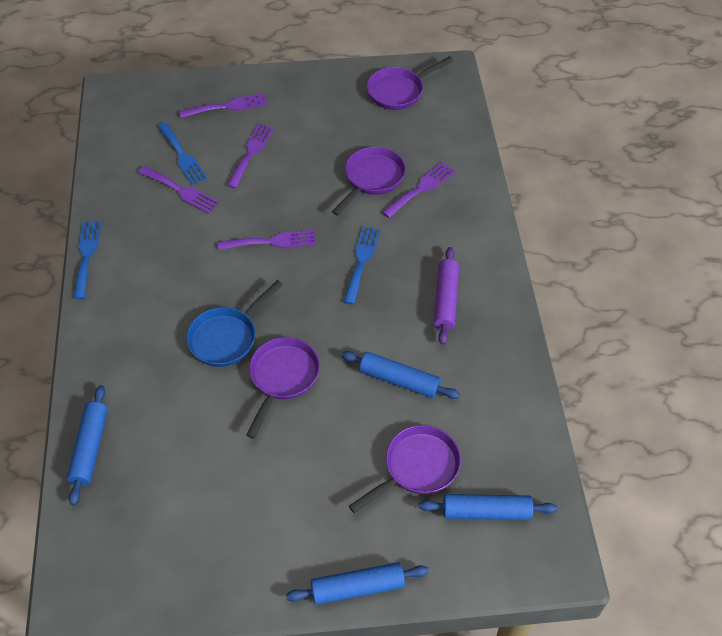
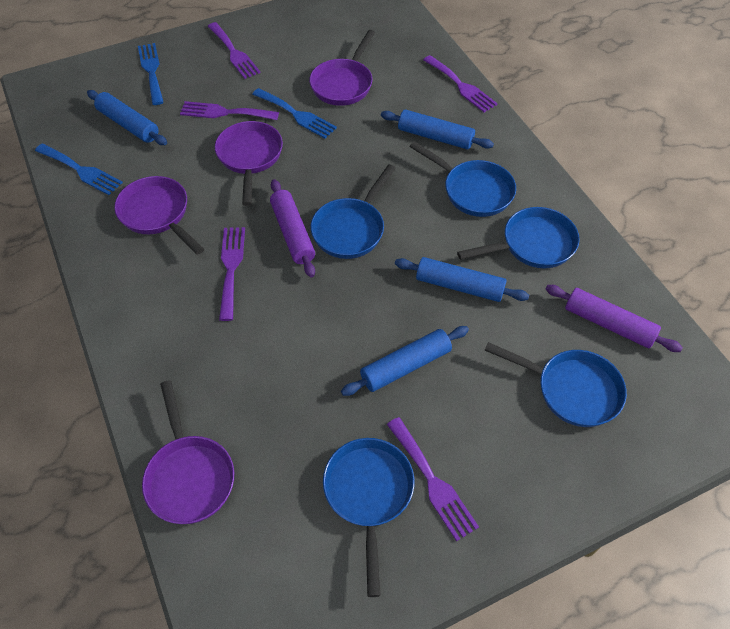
blue pan: 1 -> 5
purple rolling pin: 1 -> 2

